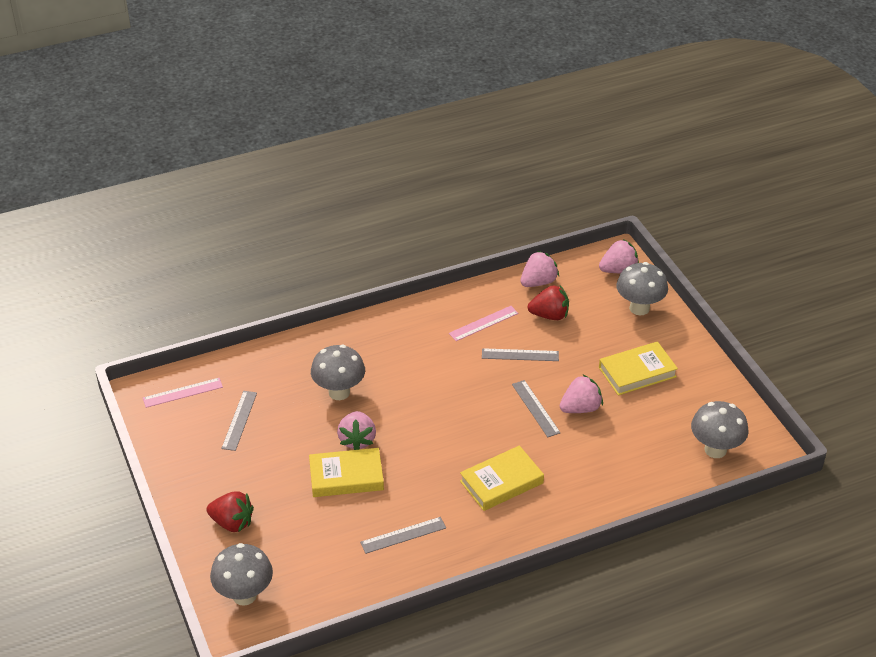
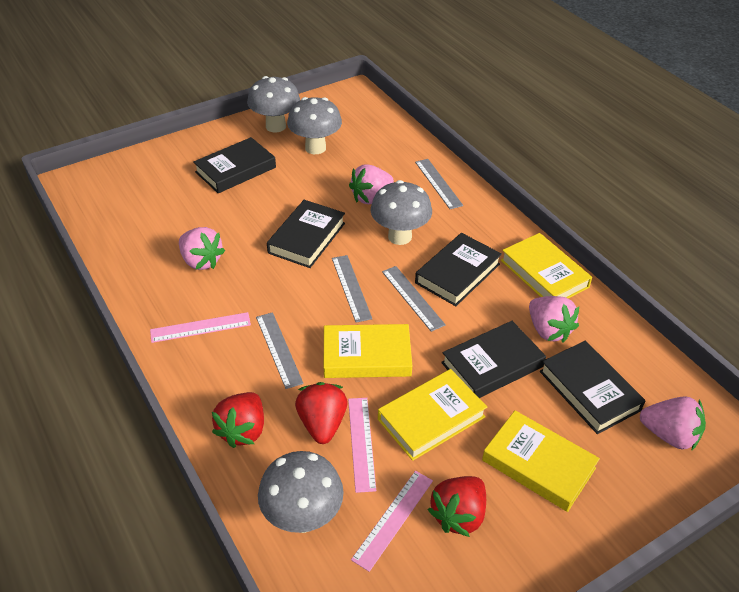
black book: 0 -> 5
pink ruler: 2 -> 3
red strawberry: 2 -> 3
yellow book: 3 -> 4

